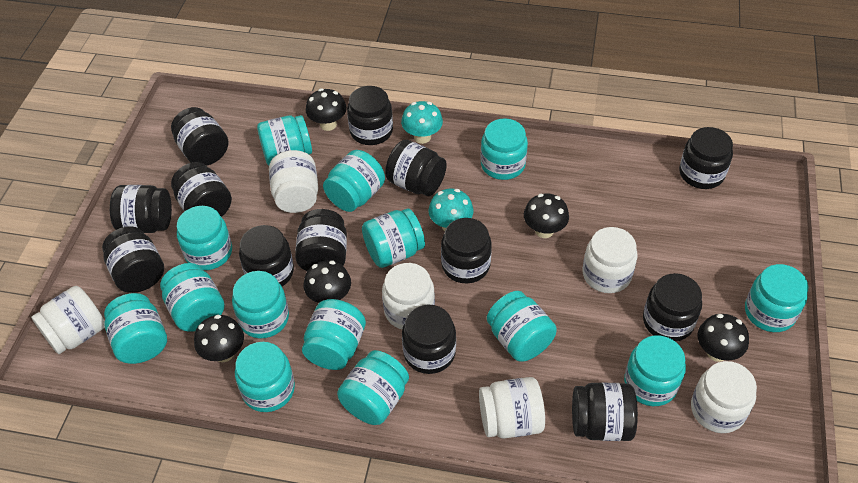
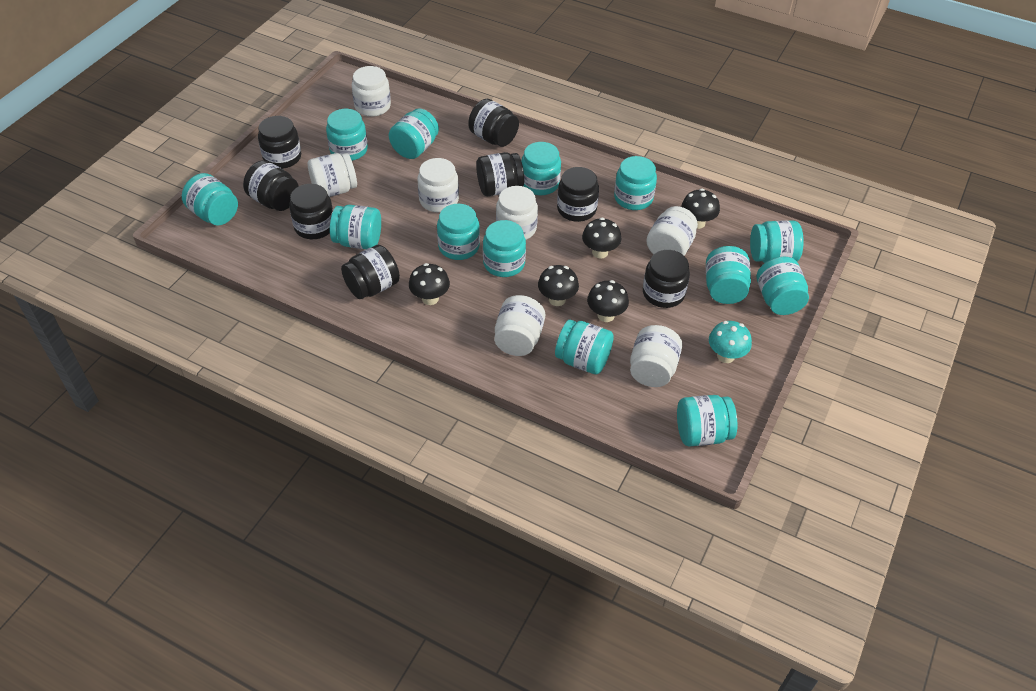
black jar: 13 -> 8
turquoise jar: 14 -> 13
turquoise mushroom: 2 -> 1
white jar: 6 -> 7

